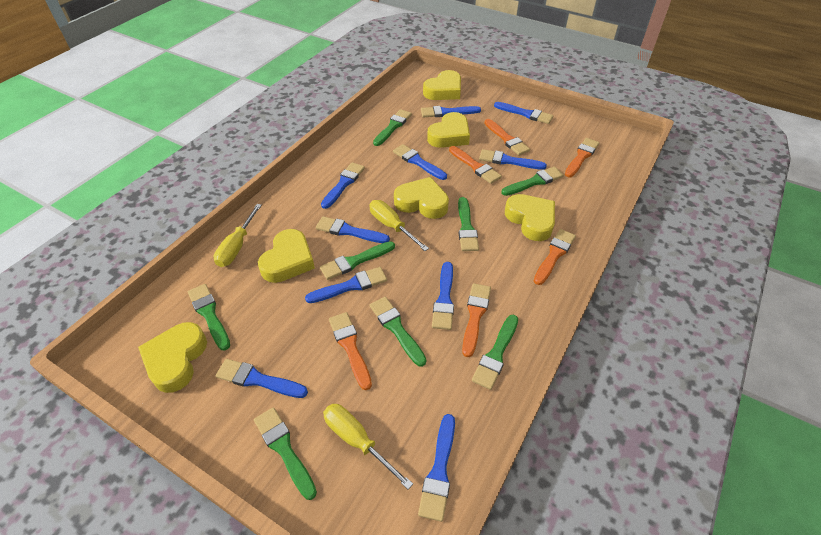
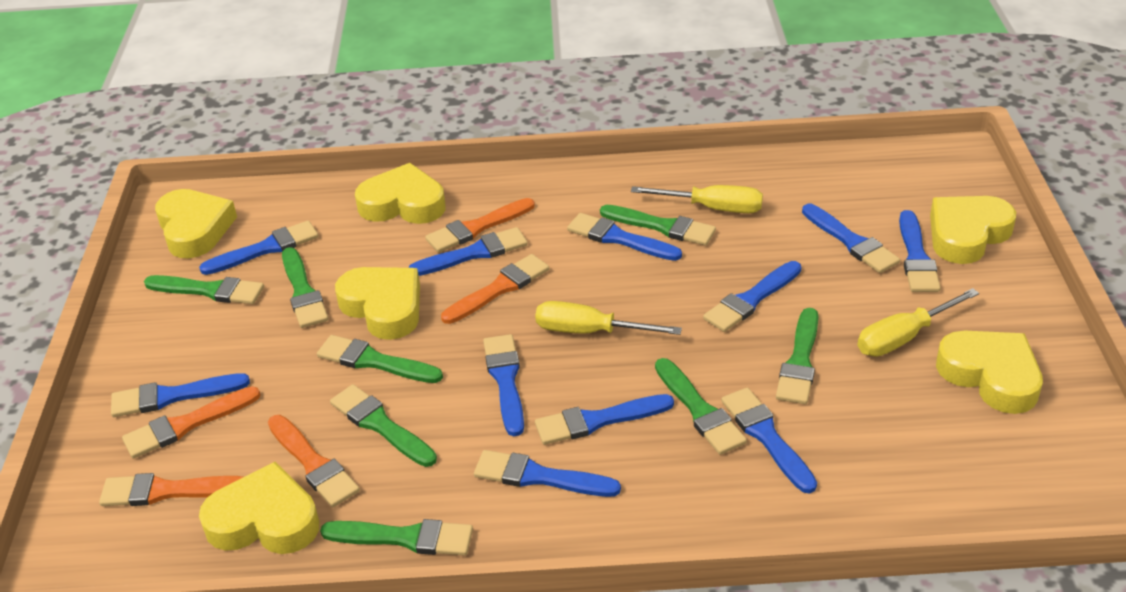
blue brush: 10 -> 11
orange brush: 6 -> 5

